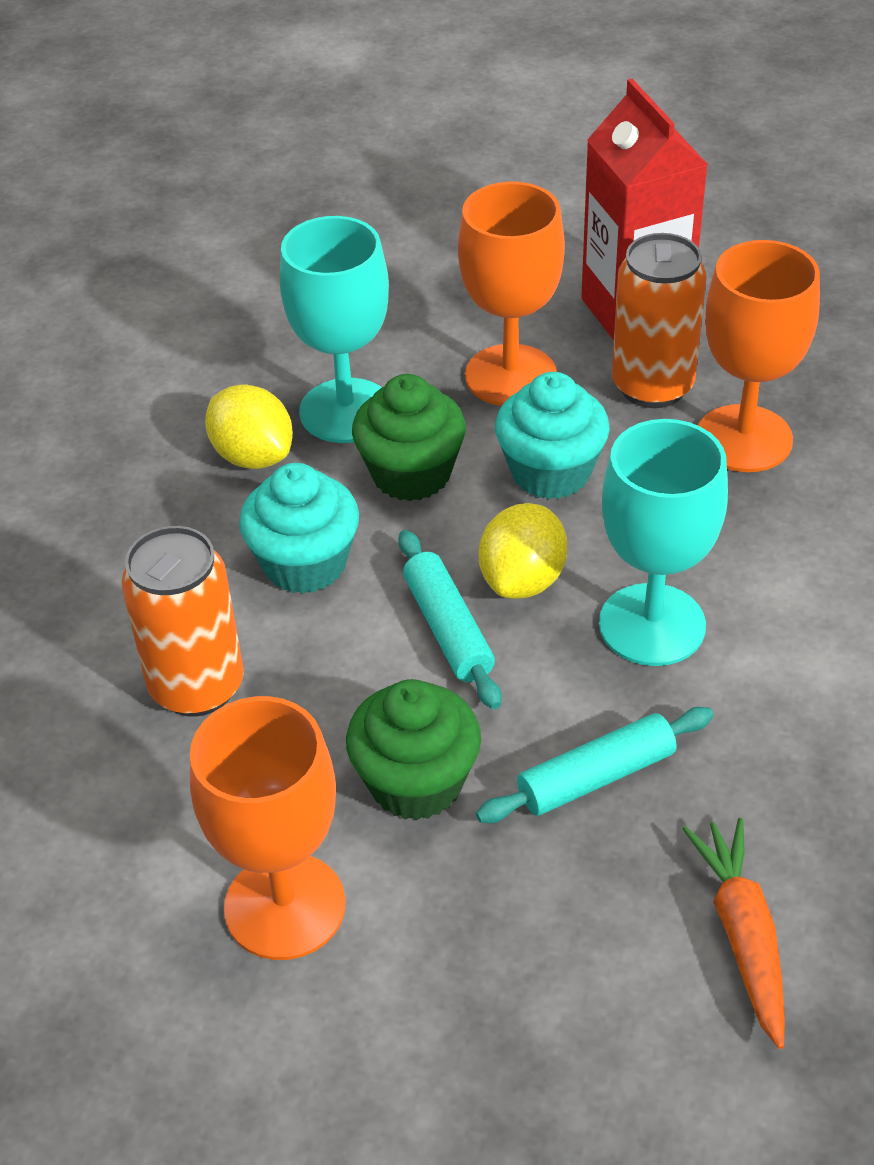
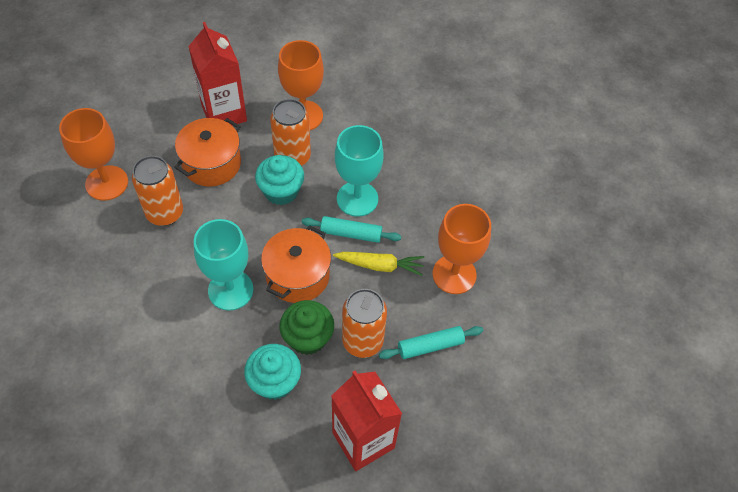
green cupcake: 2 -> 1
orange can: 2 -> 3
orange carrot: 1 -> 0
orange pot: 0 -> 2
red carton: 1 -> 2
yellow carrot: 0 -> 1
yellow lemon: 2 -> 0

